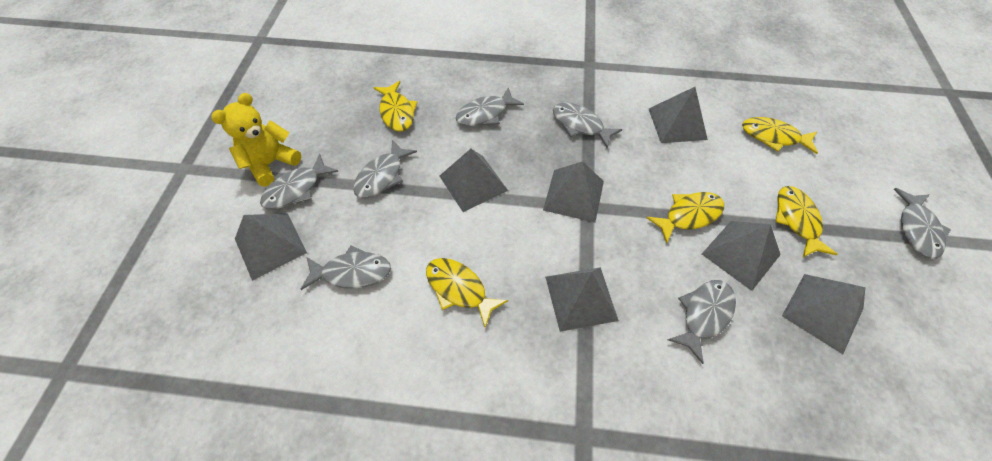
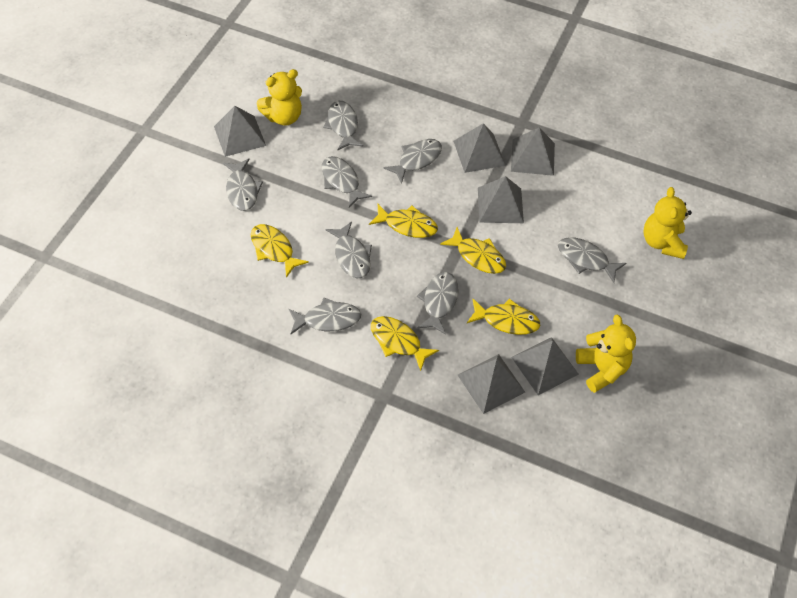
grey fish: 7 -> 8
grey pyramid: 7 -> 6
yellow teddy bear: 1 -> 3

